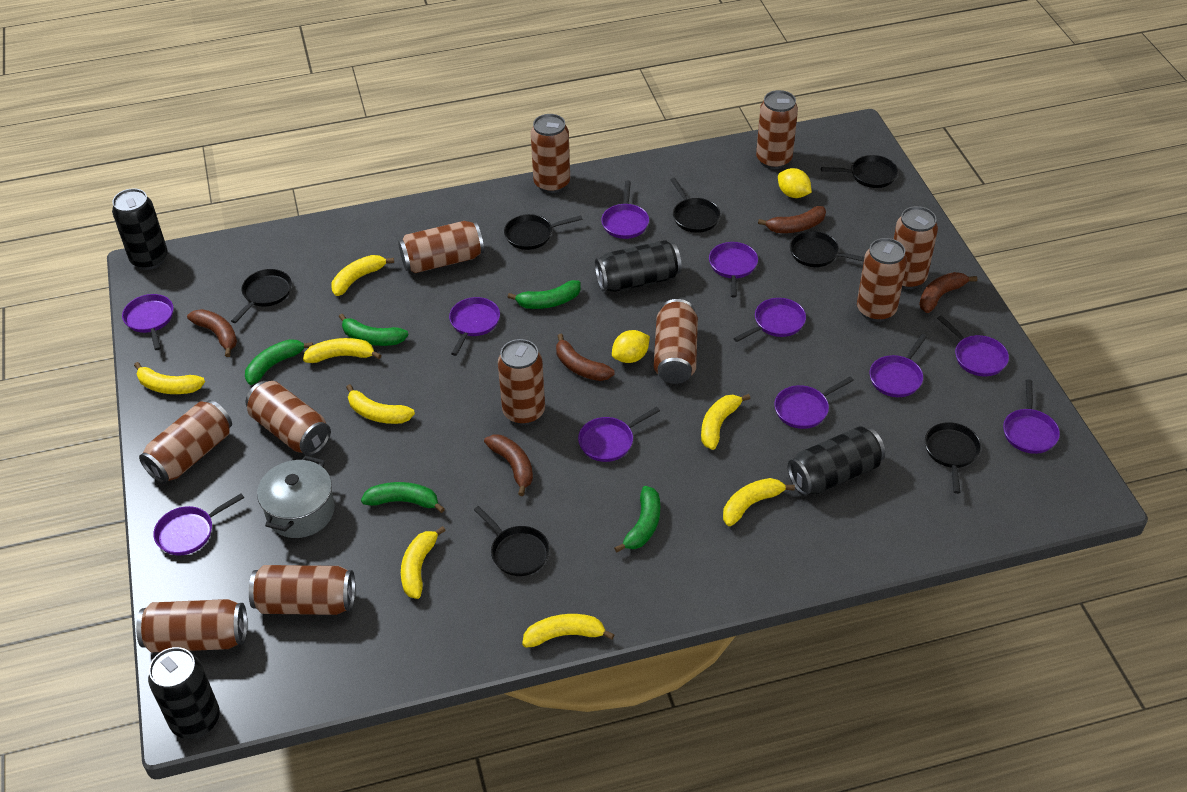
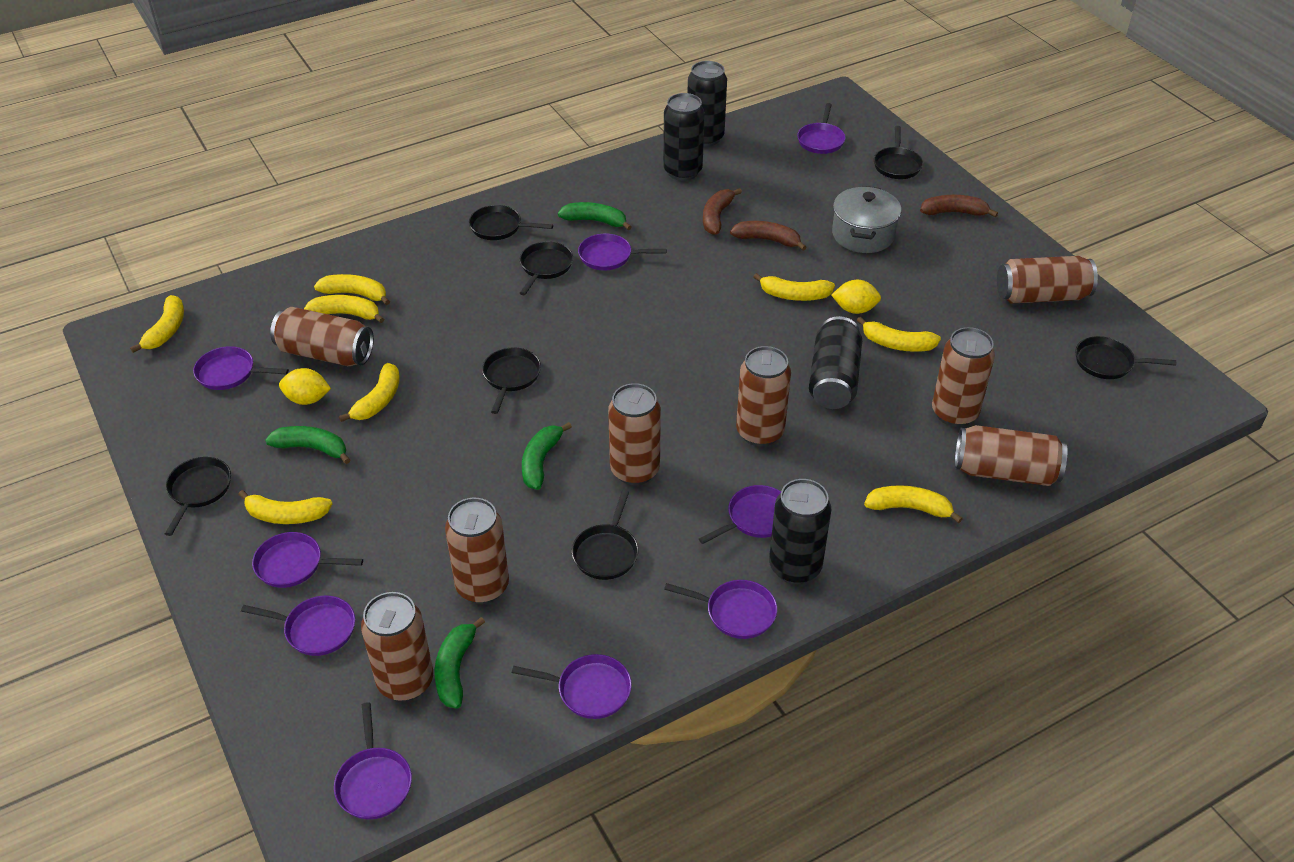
brown banana: 5 -> 3
brown can: 11 -> 8
green banana: 5 -> 4
purple pan: 11 -> 9

